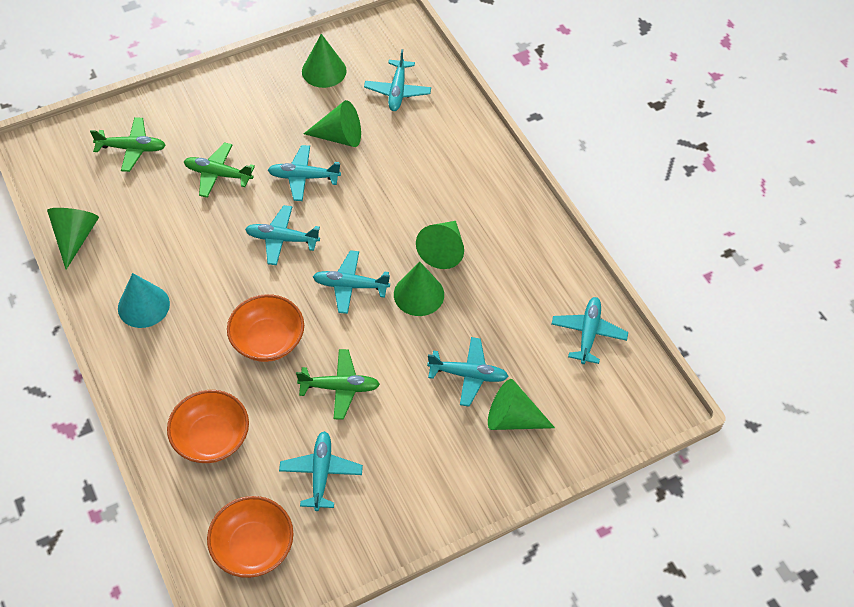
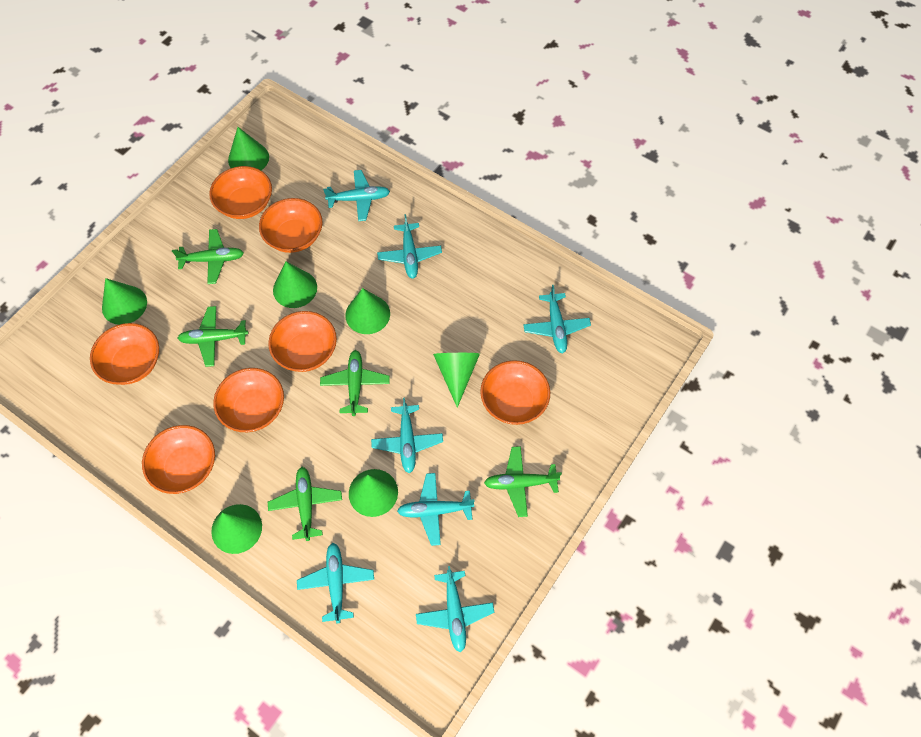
green cone: 6 -> 7
green plane: 3 -> 5
orange bowl: 3 -> 7
turquoise cone: 1 -> 0

